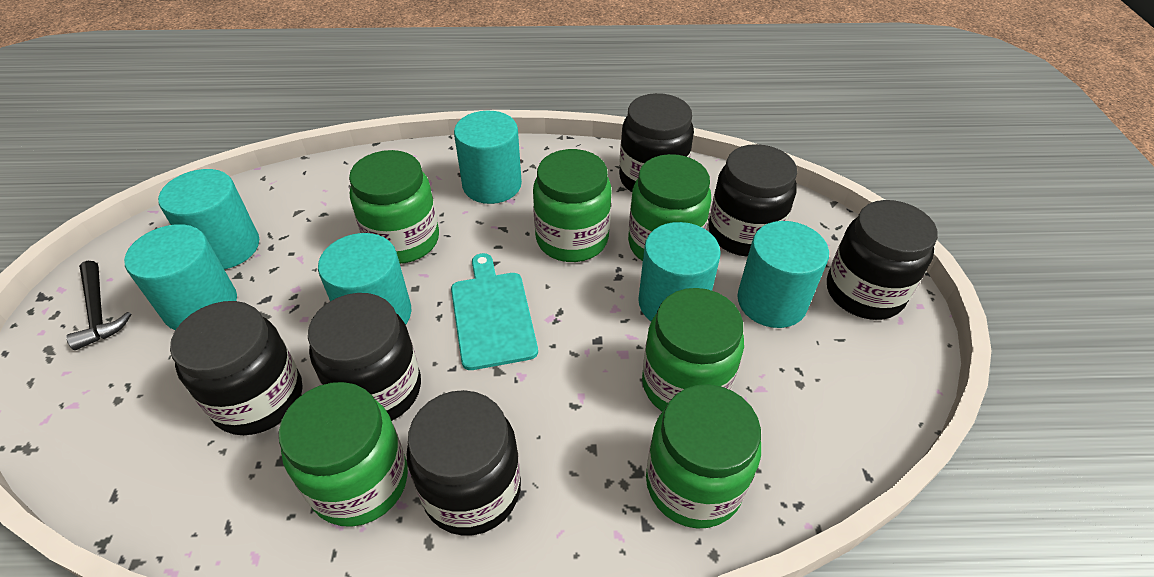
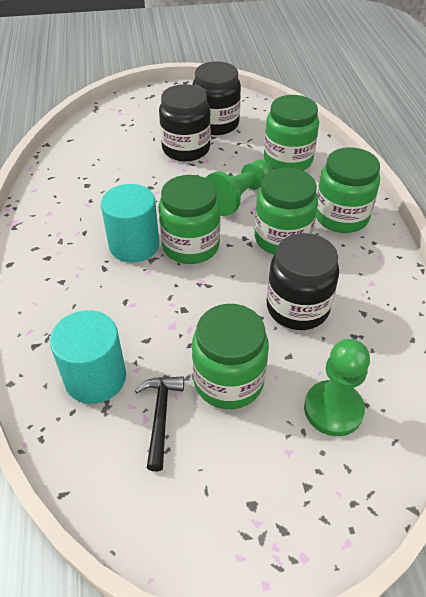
black jar: 6 -> 3
green jar: 6 -> 5
green pawn: 0 -> 2
turquoise cutting board: 1 -> 0
turquoise cylinder: 6 -> 2

